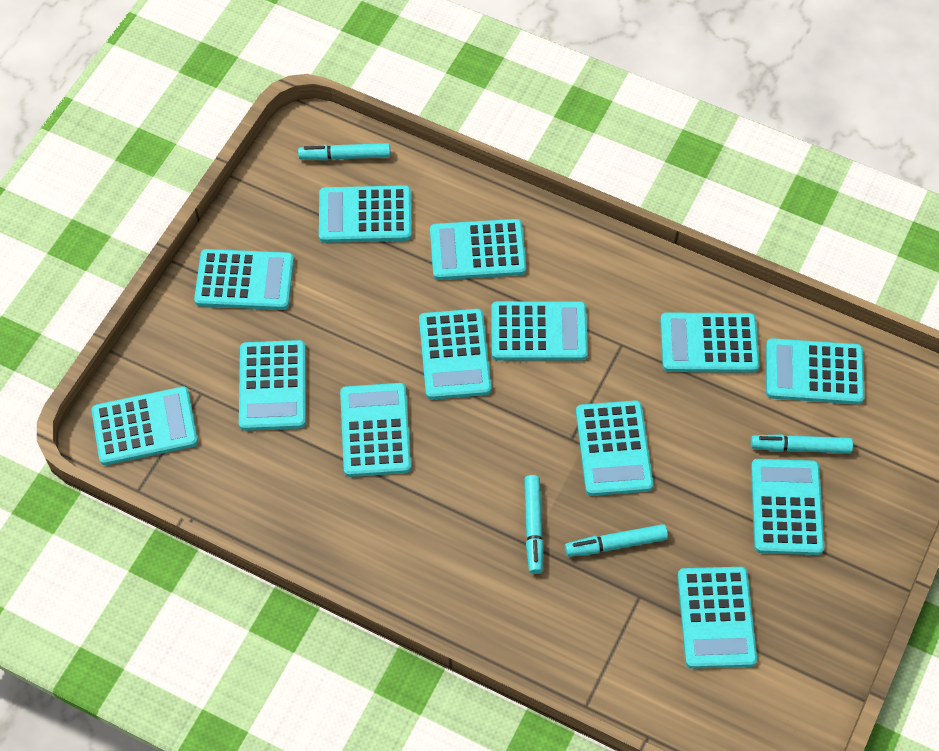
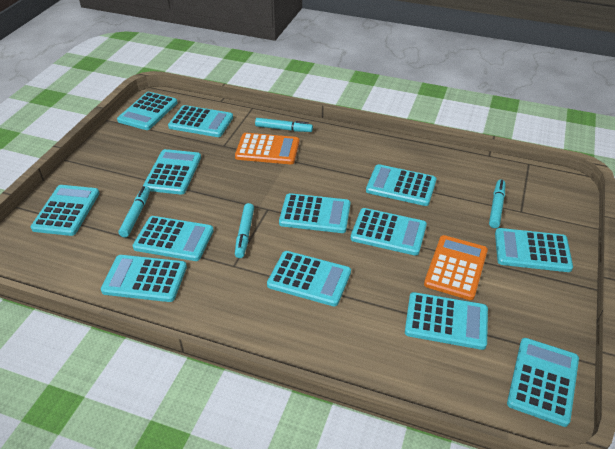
orange calculator: 0 -> 2

